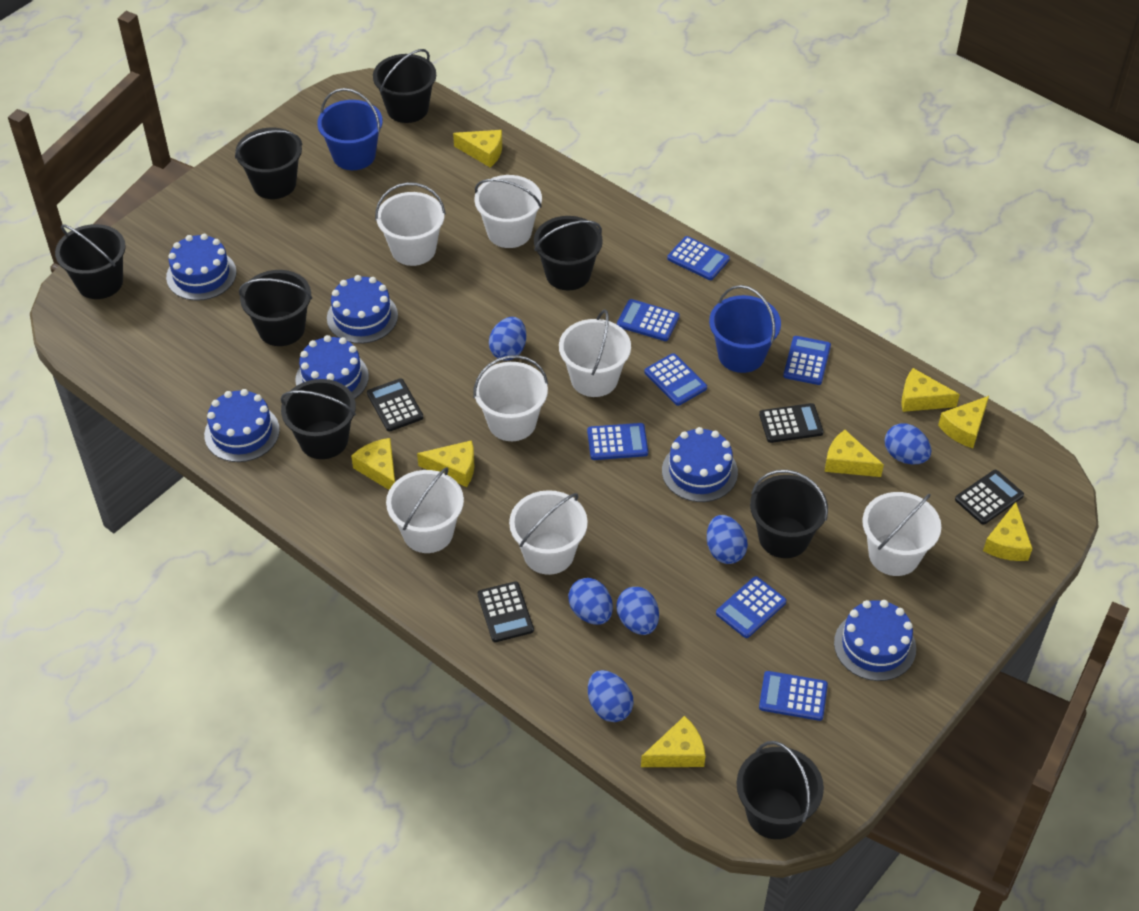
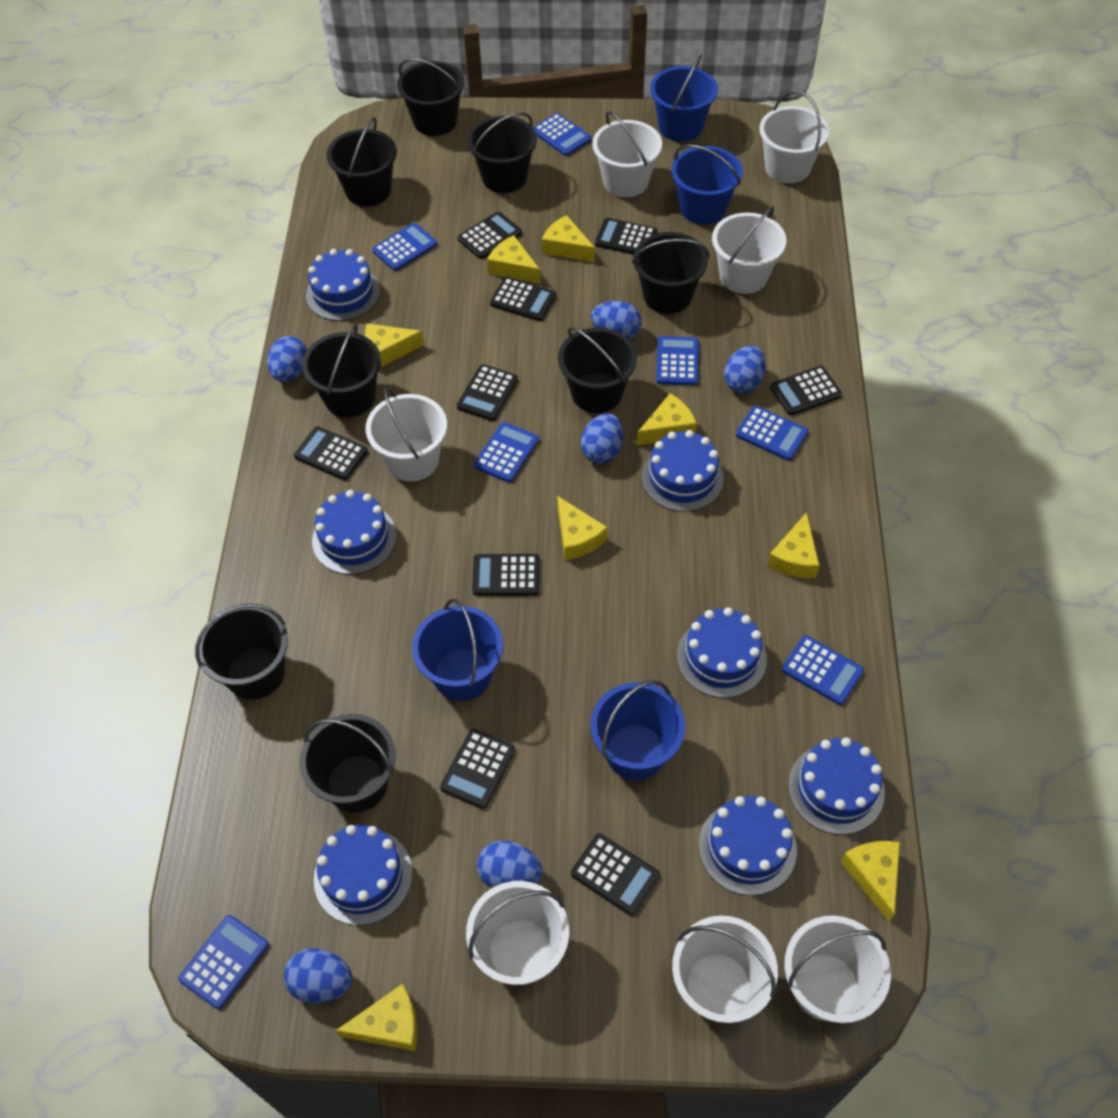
black calculator: 4 -> 9
blue bucket: 2 -> 4
blue cake: 6 -> 7

